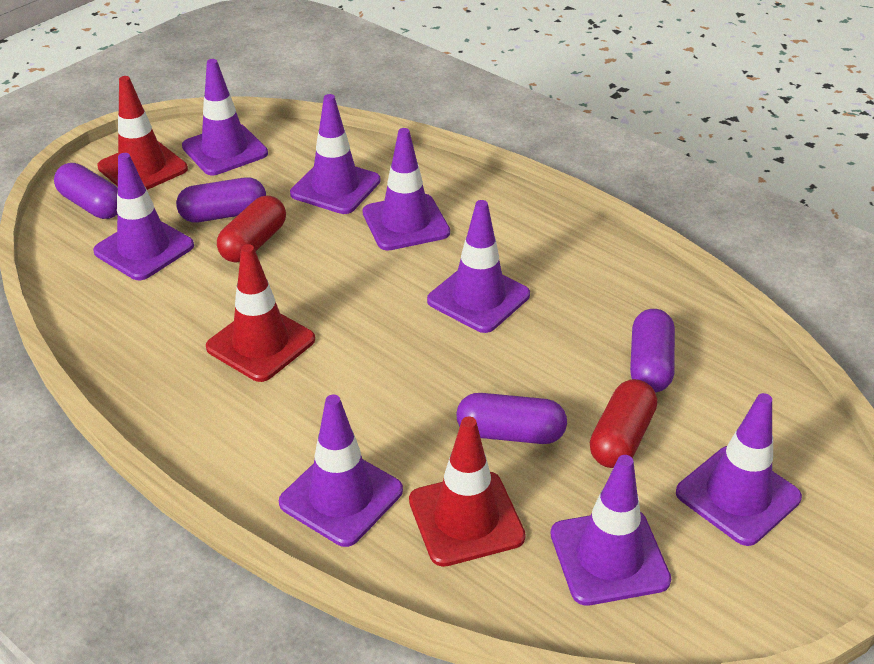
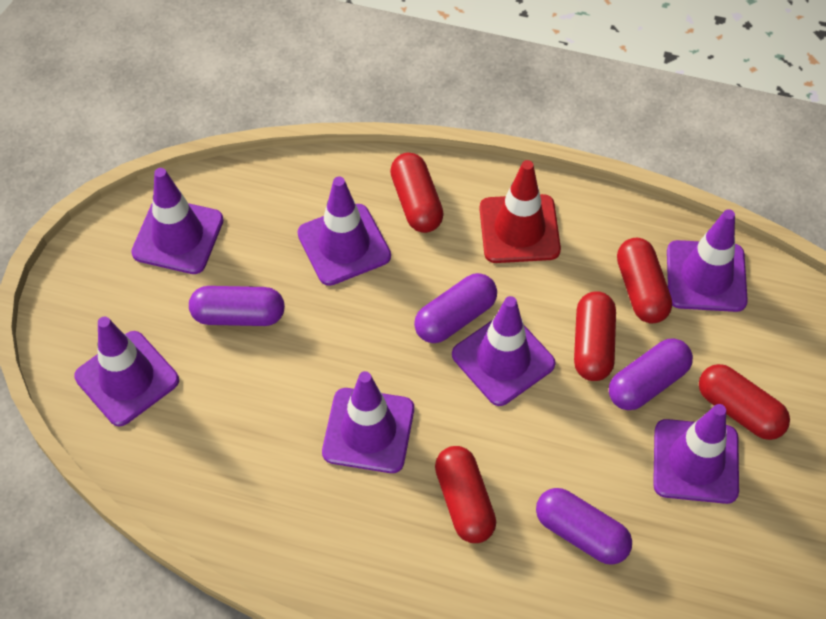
purple traffic cone: 8 -> 7
red capsule: 2 -> 5
red traffic cone: 3 -> 1

